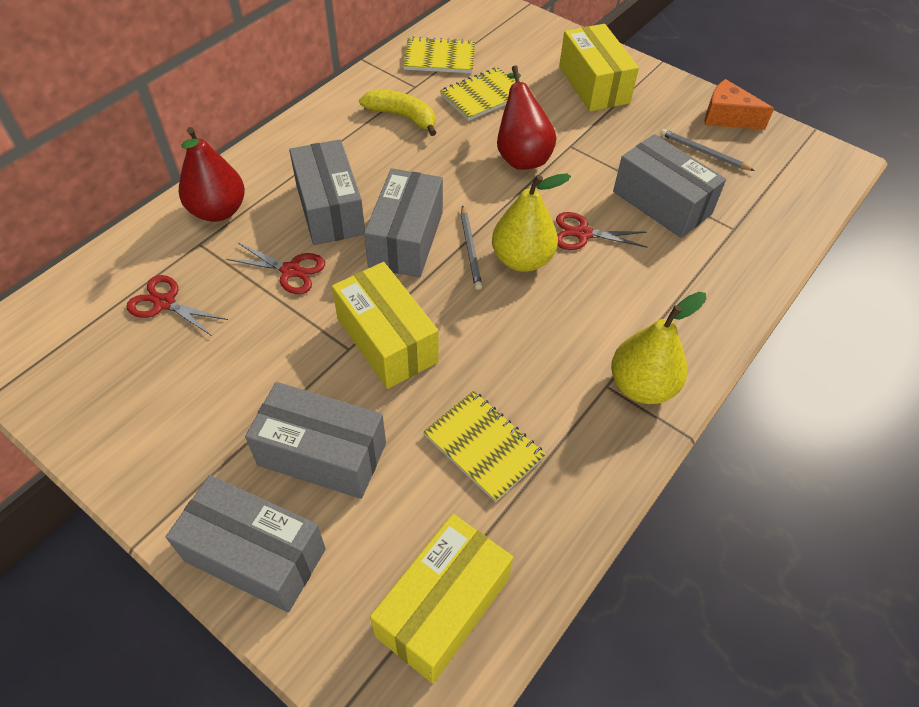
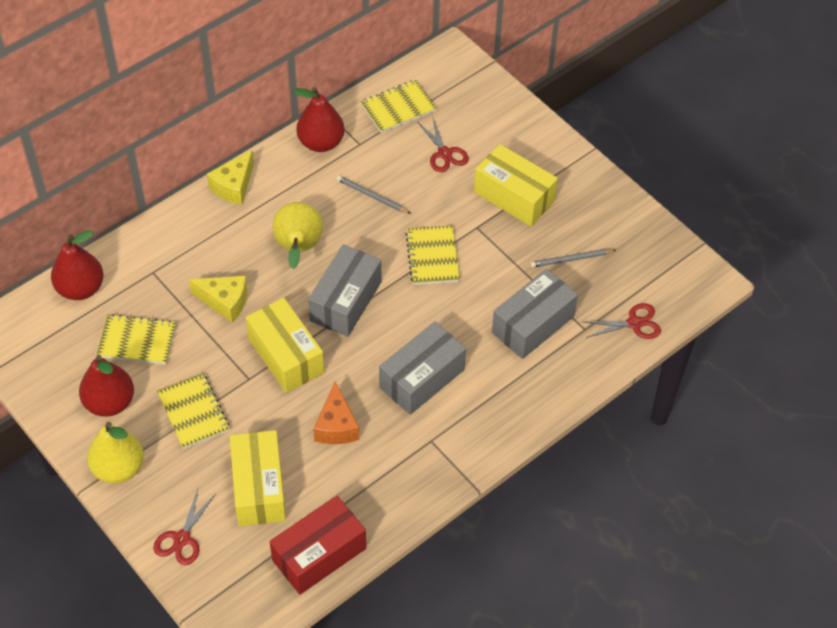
grey box: 5 -> 3
red box: 0 -> 1
red pear: 2 -> 3
yellow banana: 1 -> 0
yellow cheese: 0 -> 2
yellow notebook: 3 -> 4

